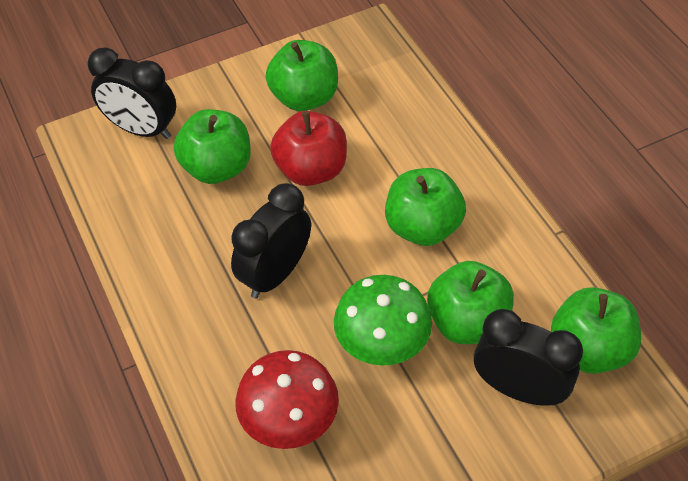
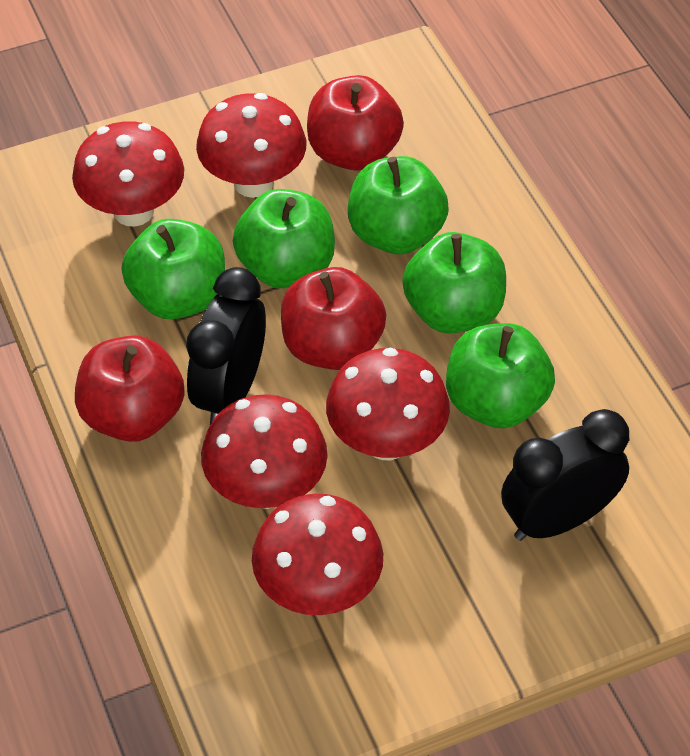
black clock: 3 -> 2
green mushroom: 1 -> 0
red apple: 1 -> 3
red mushroom: 1 -> 5

